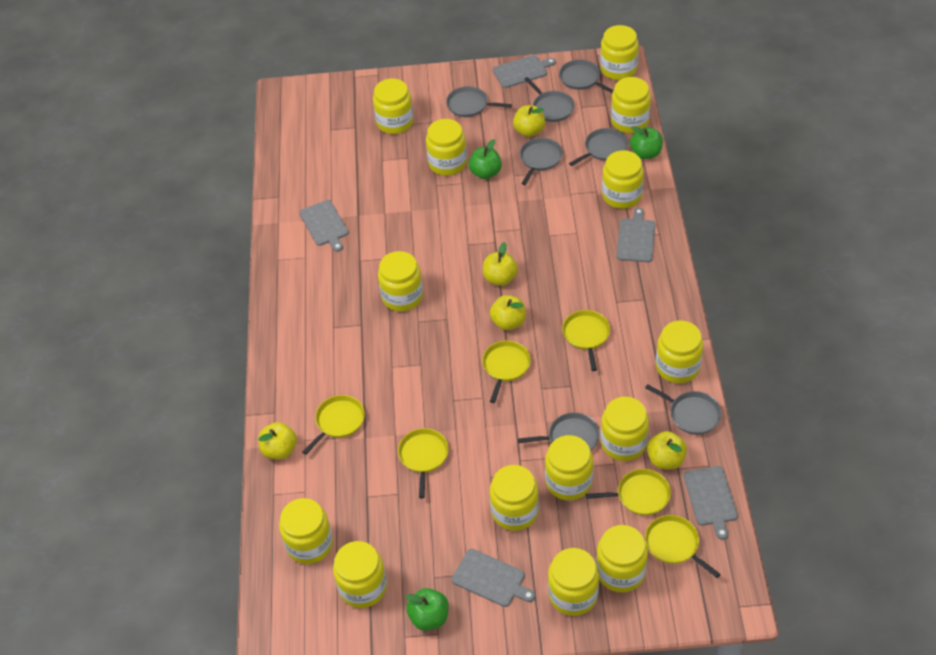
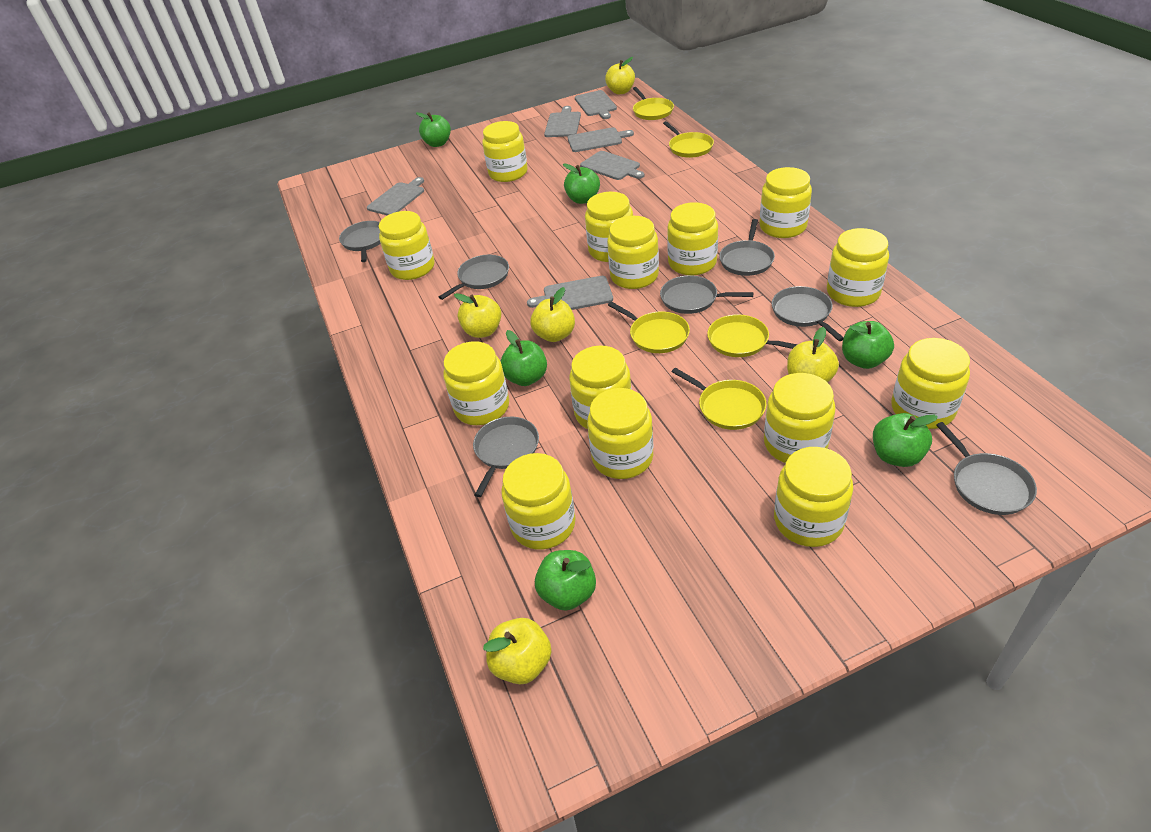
green apple: 3 -> 6
grey cutting board: 5 -> 6
yellow pan: 6 -> 5

